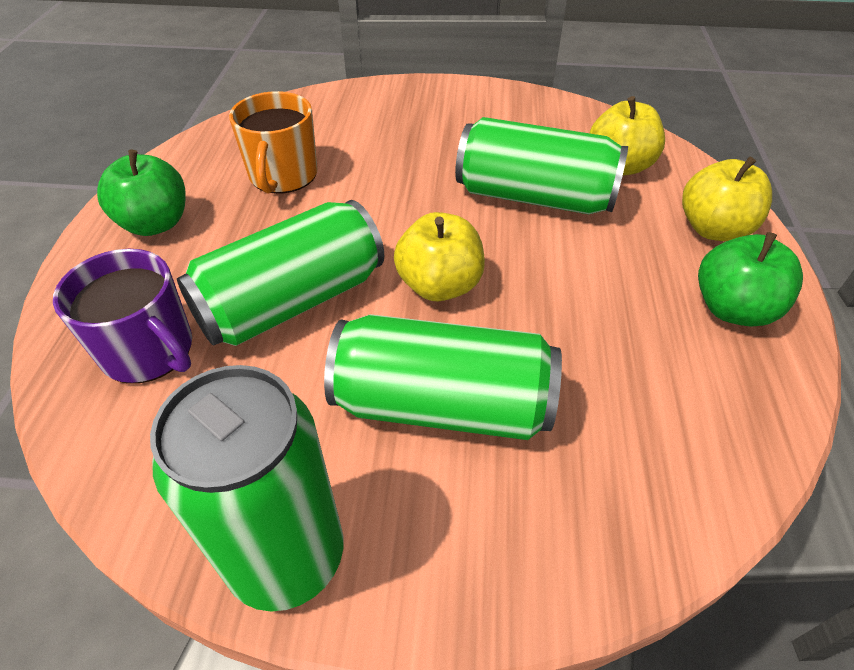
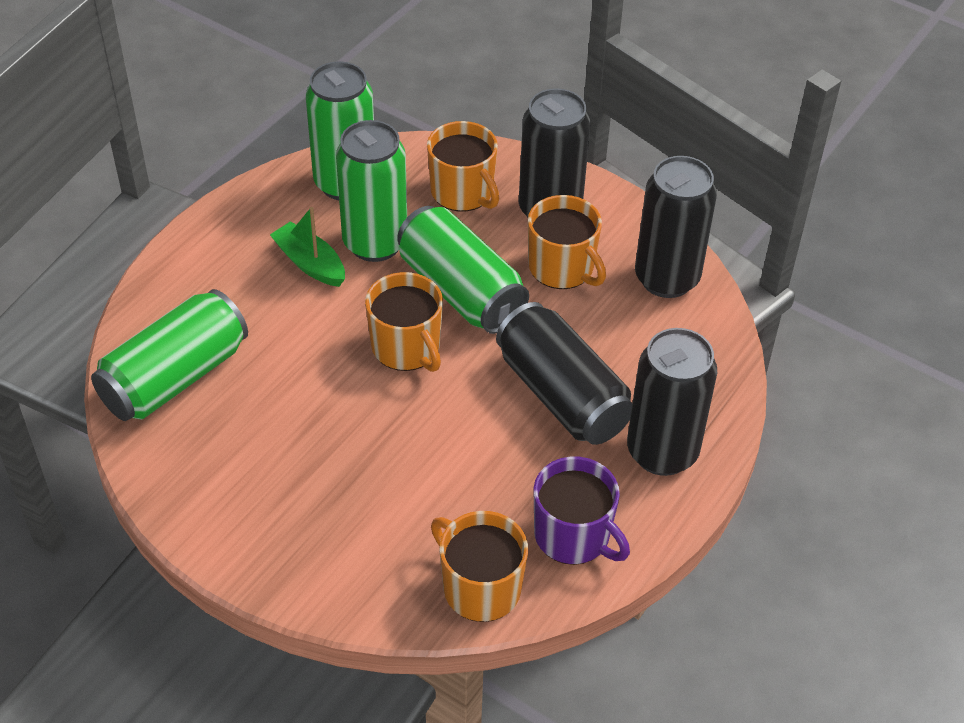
black can: 0 -> 4
green apple: 2 -> 0
green boat: 0 -> 1
orange mug: 1 -> 4
yellow apple: 3 -> 0

